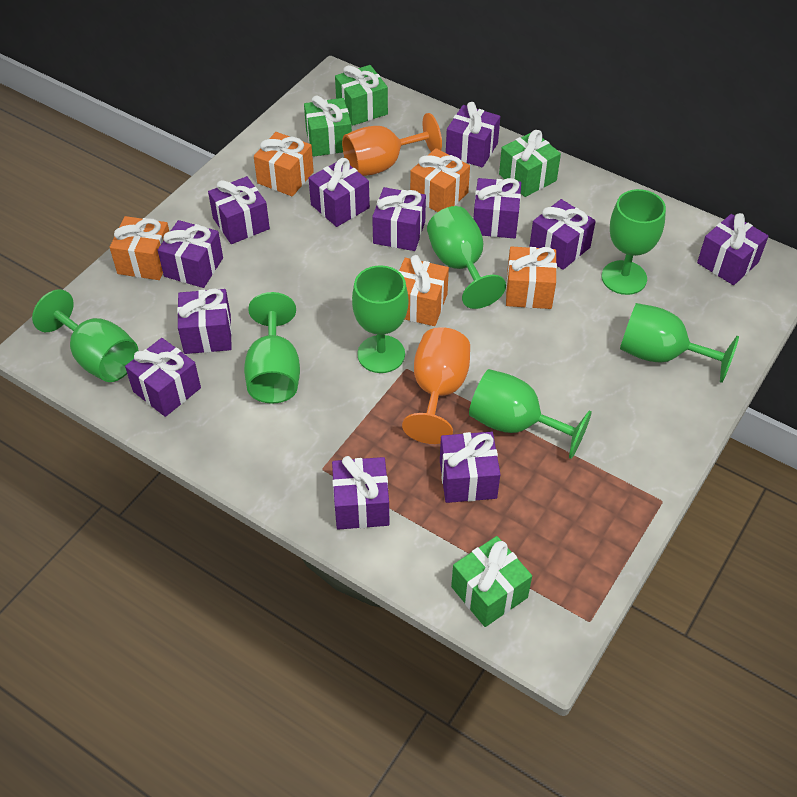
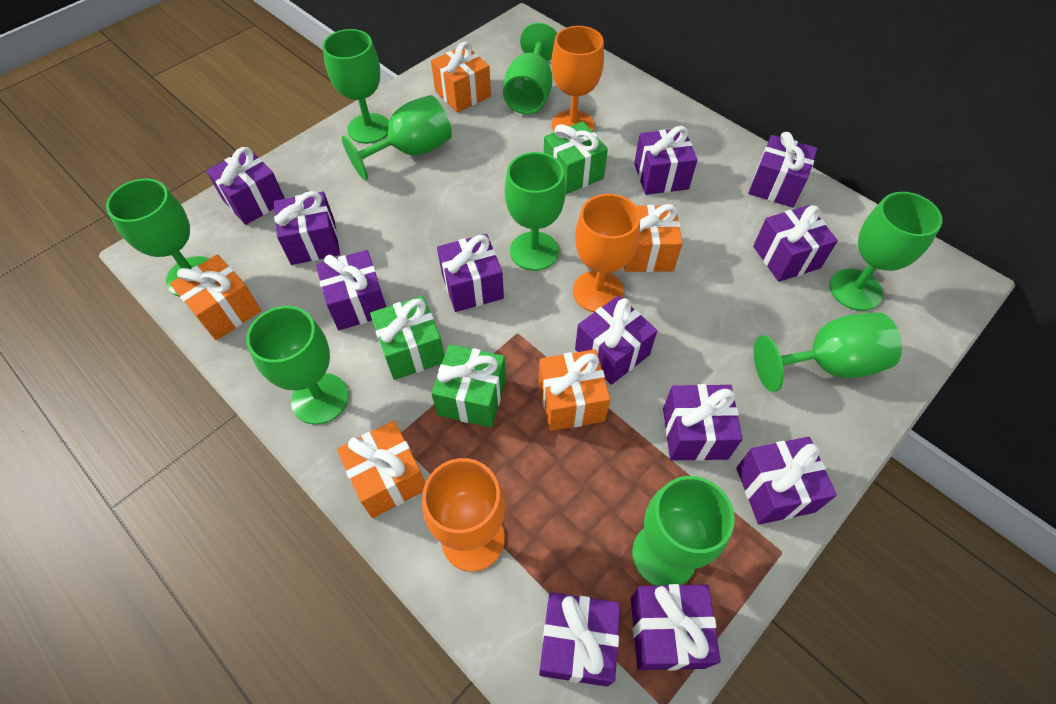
green gift: 4 -> 3
green goblet: 7 -> 9
orange goblet: 2 -> 3

